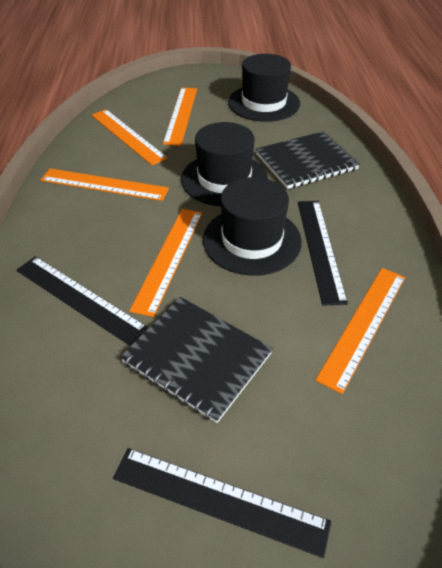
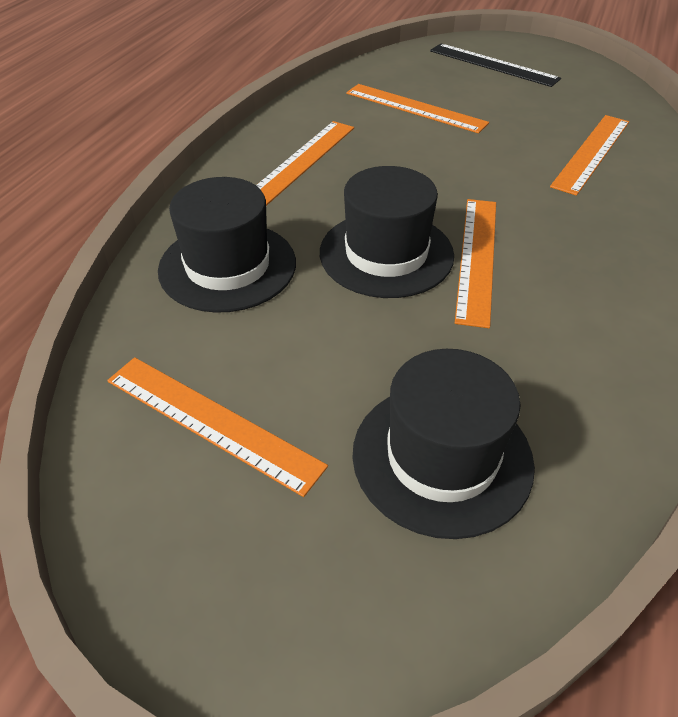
black notebook: 2 -> 0
black ruler: 3 -> 1

